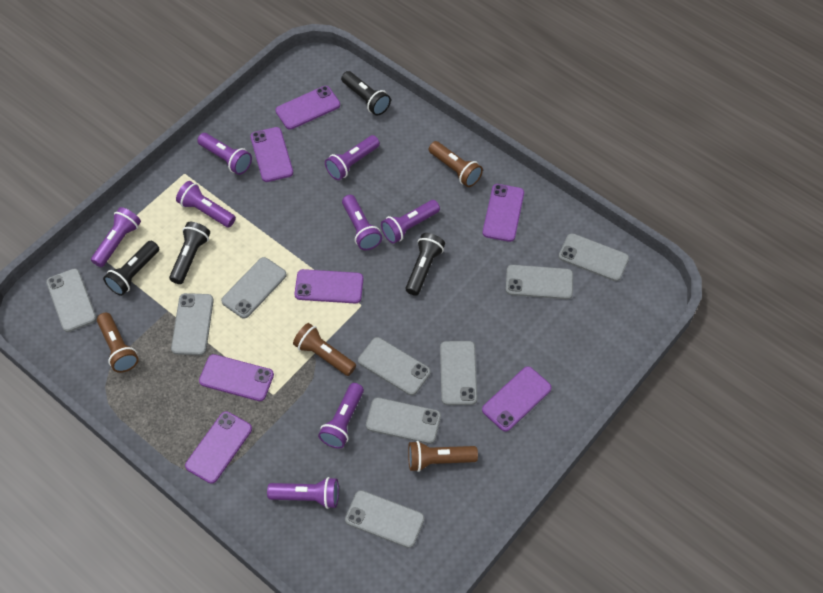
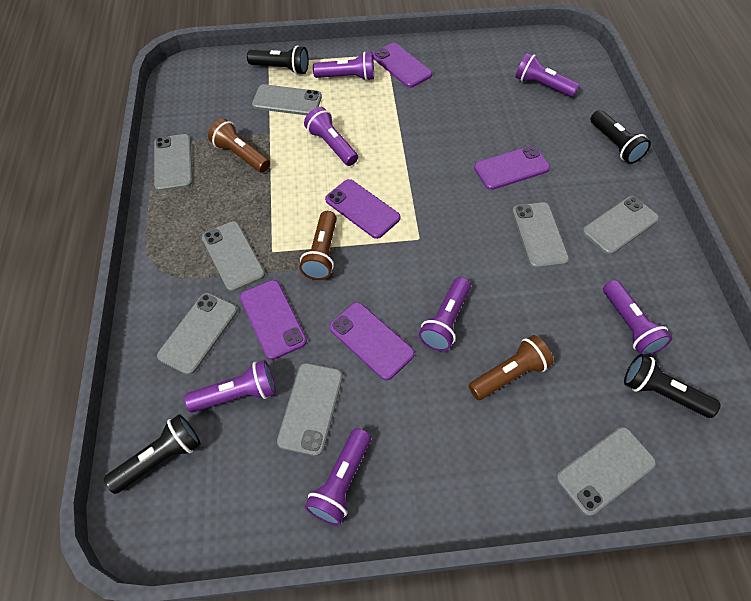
brown flashlight: 4 -> 3
grey phone: 9 -> 8
purple flashlight: 8 -> 7
purple phone: 7 -> 5

